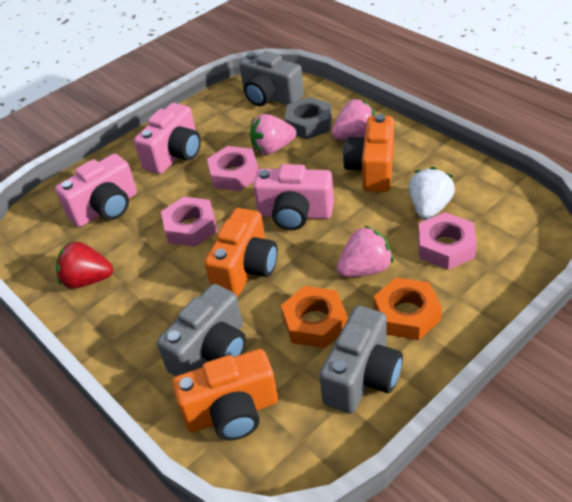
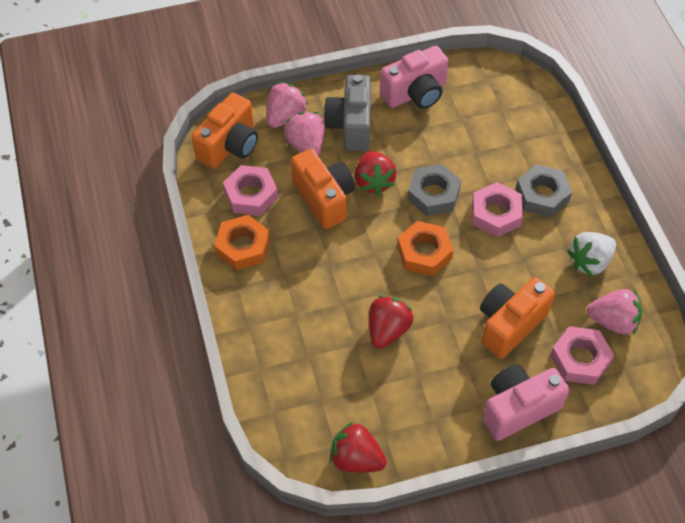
grey camera: 3 -> 1
grey nut: 1 -> 2
pink camera: 3 -> 2
red strawberry: 1 -> 3

